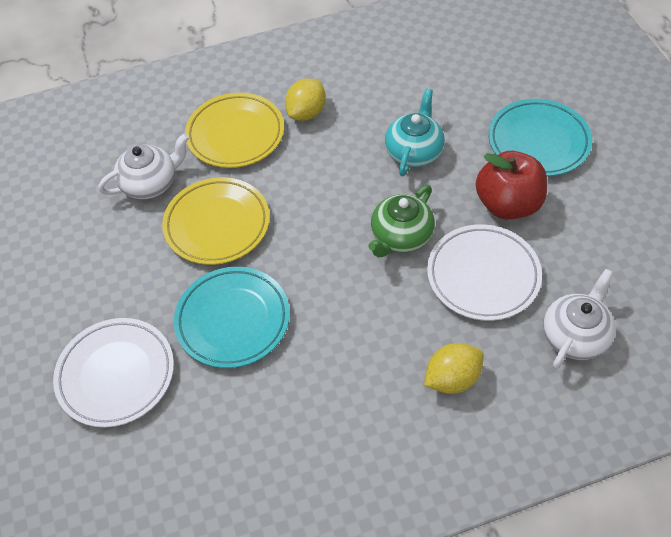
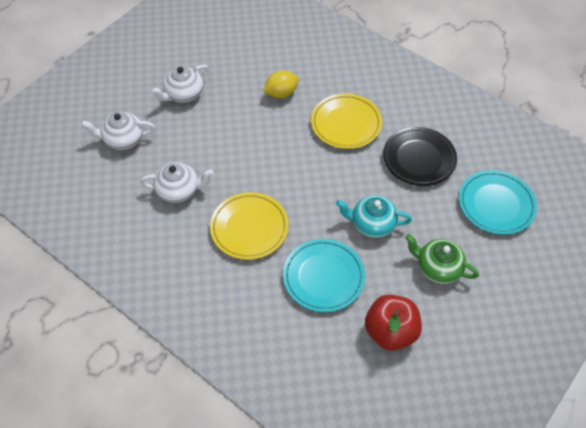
black plate: 0 -> 1
white plate: 2 -> 0
white teapot: 2 -> 3
yellow lemon: 2 -> 1

